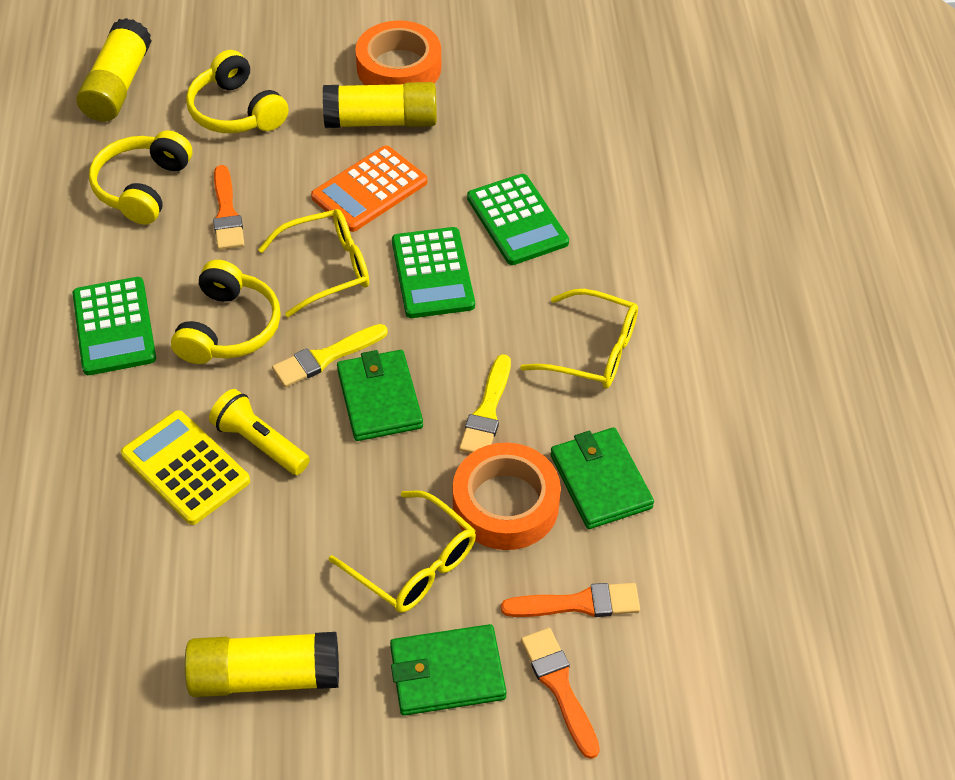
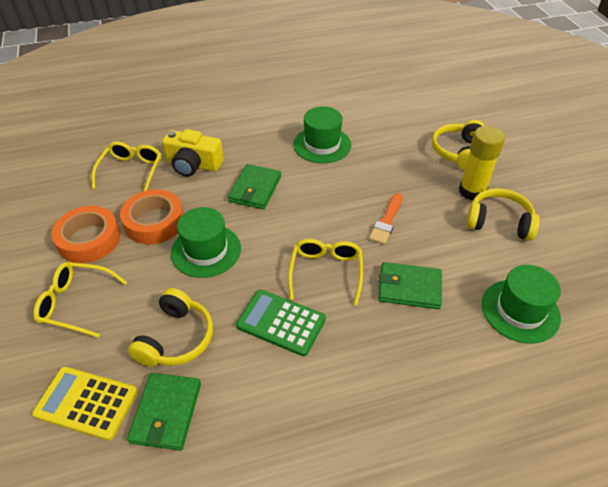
green calculator: 3 -> 1
green hat: 0 -> 3
orange brush: 3 -> 1
orange calculator: 1 -> 0
yellow brush: 2 -> 0
yellow camera: 0 -> 1
yellow flashlight: 1 -> 0
yellow glue stick: 3 -> 1

